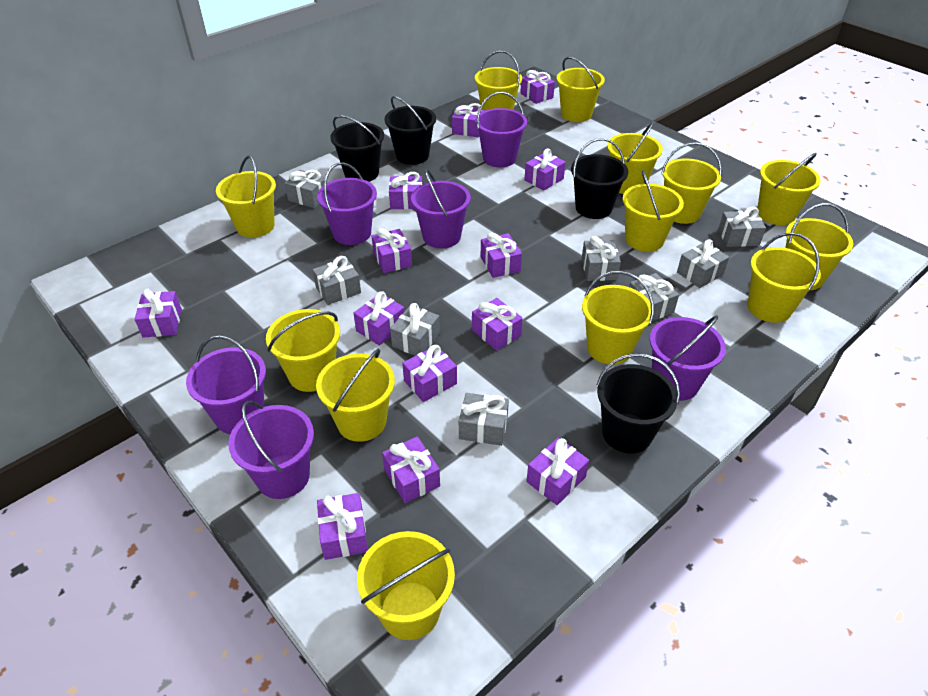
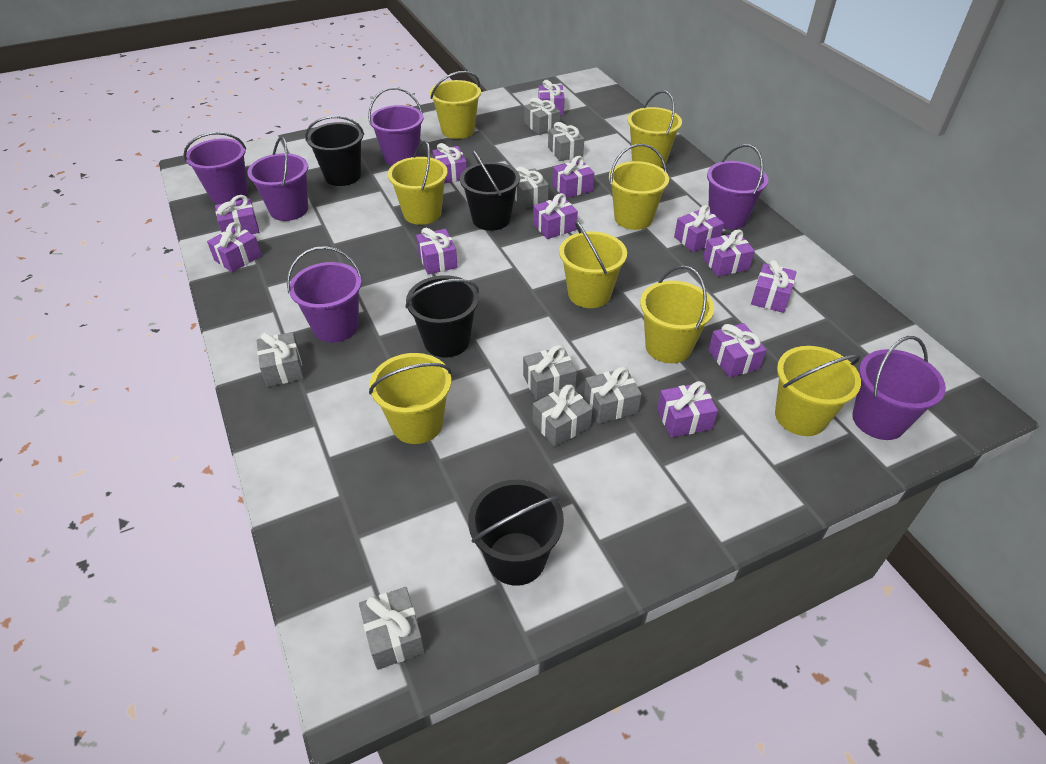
purple gift: 13 -> 12
yellow bucket: 13 -> 8

